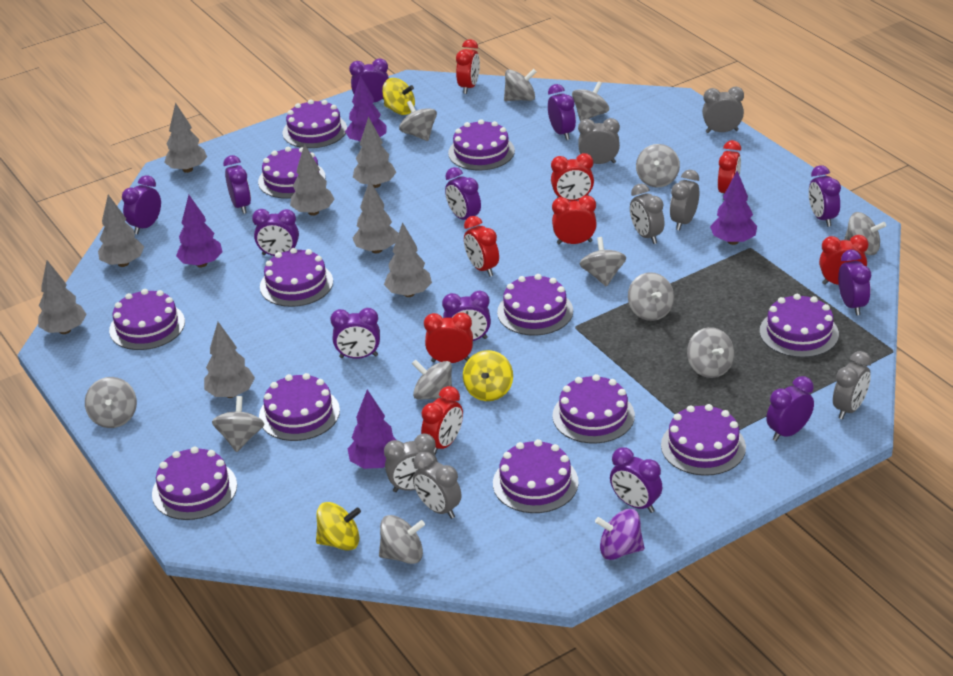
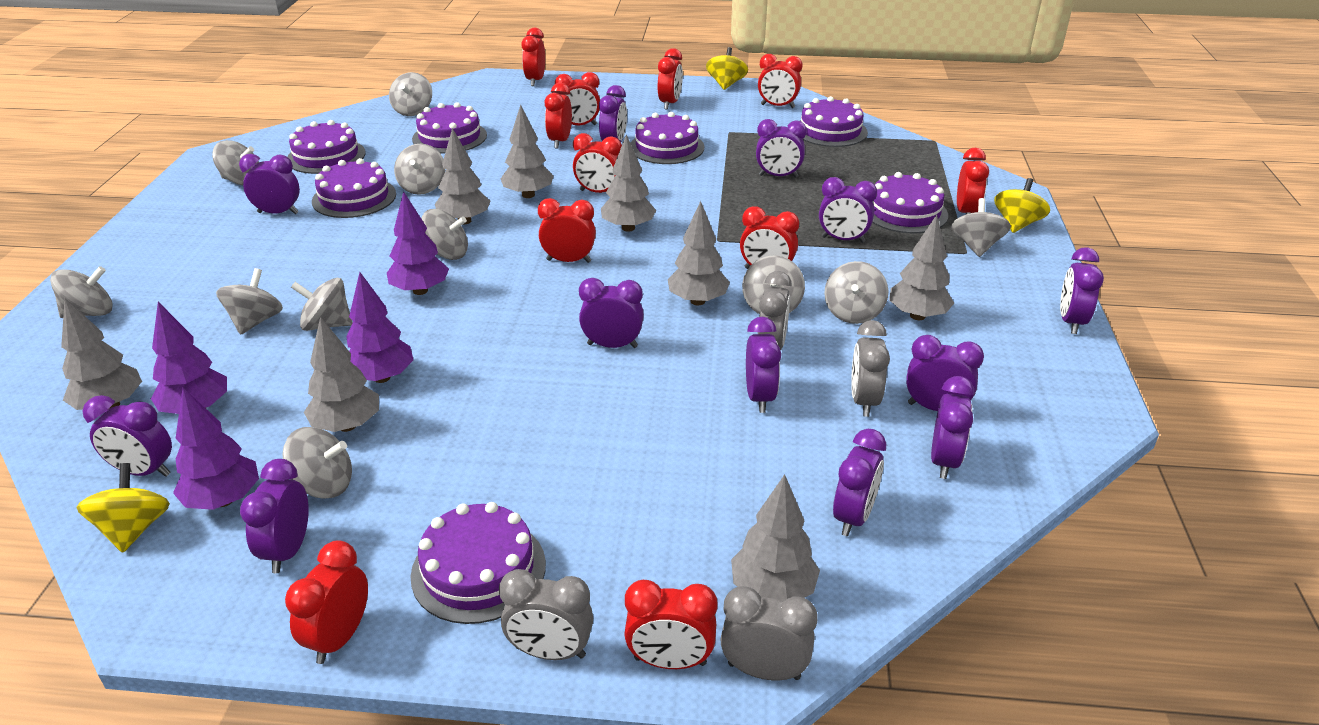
grey clock: 7 -> 4
grey spinning top: 12 -> 11
purple cake: 12 -> 7
purple spinning top: 1 -> 0
red clock: 8 -> 11

